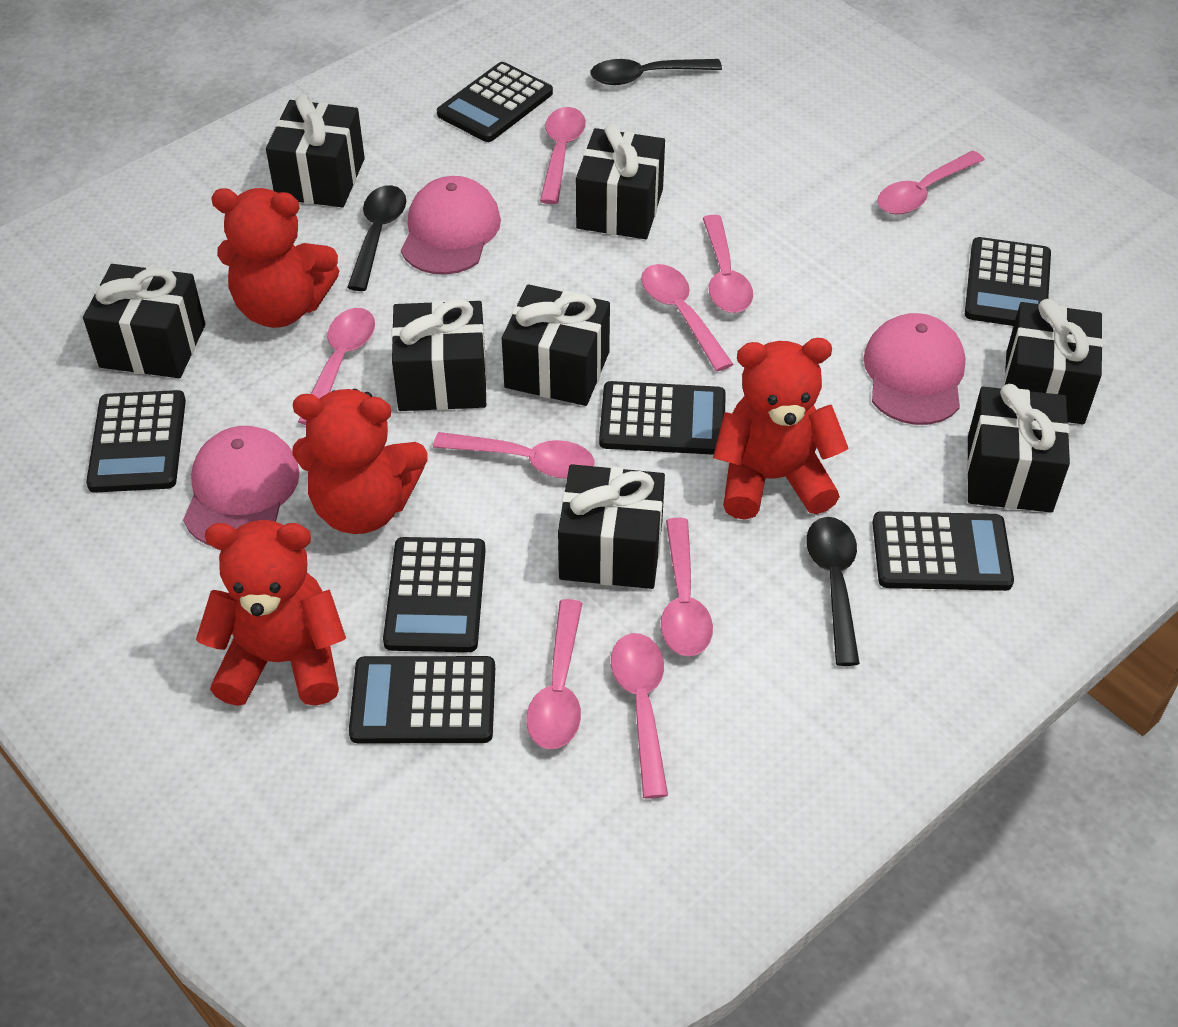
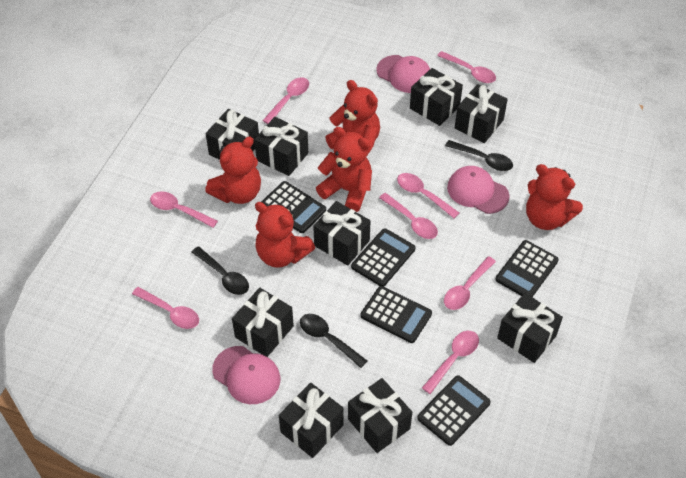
black calculator: 7 -> 5
black gift: 8 -> 9
pink spoon: 9 -> 8
red teddy bear: 4 -> 5

